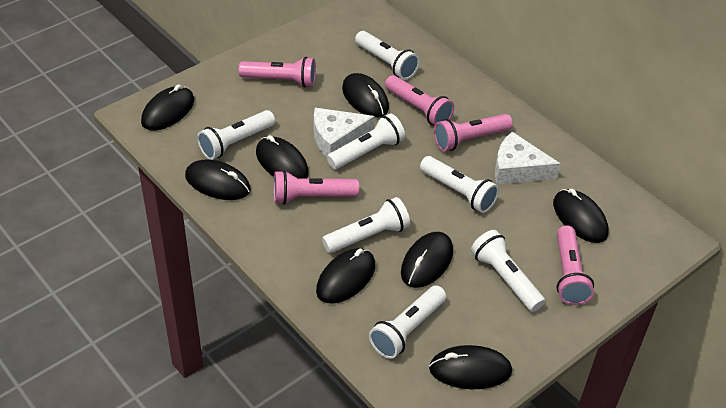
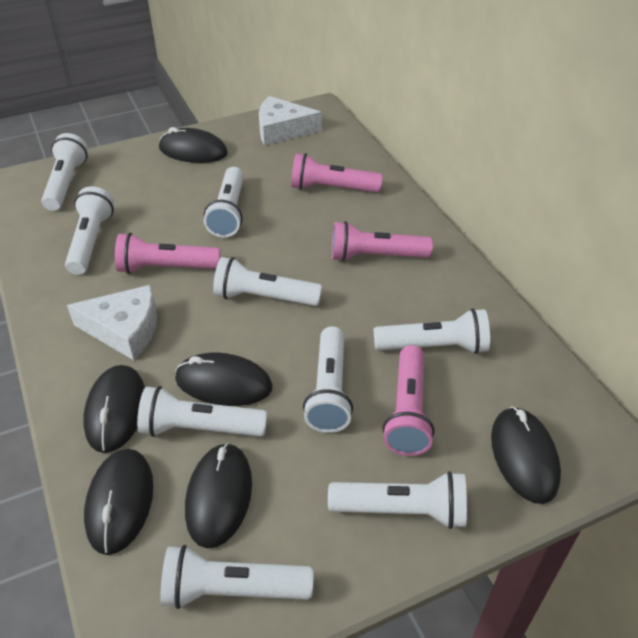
black mouse: 8 -> 6
pink flashlight: 5 -> 4
white flashlight: 7 -> 9

